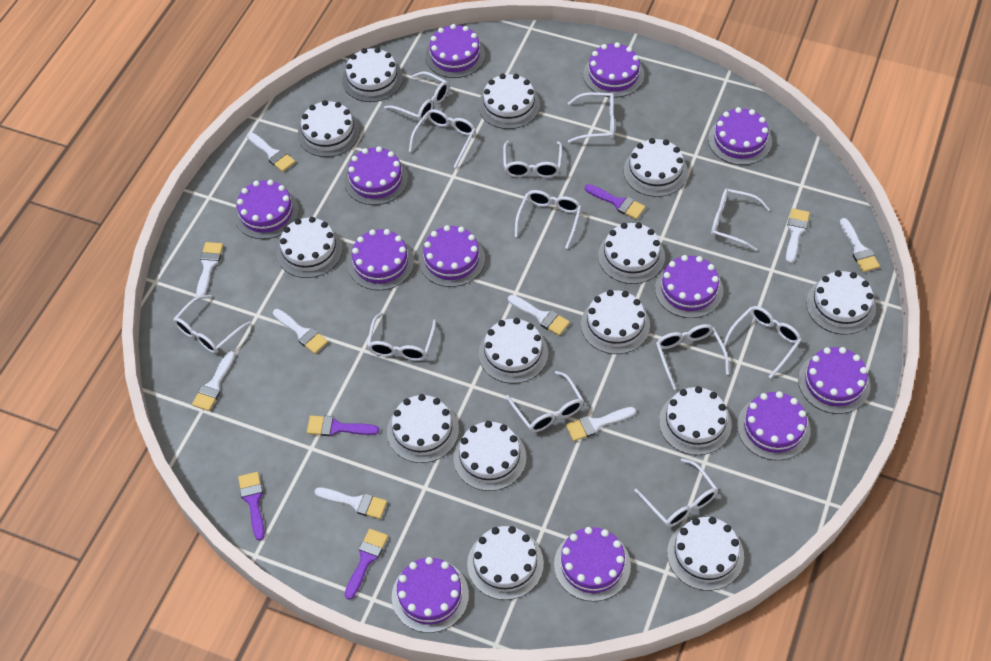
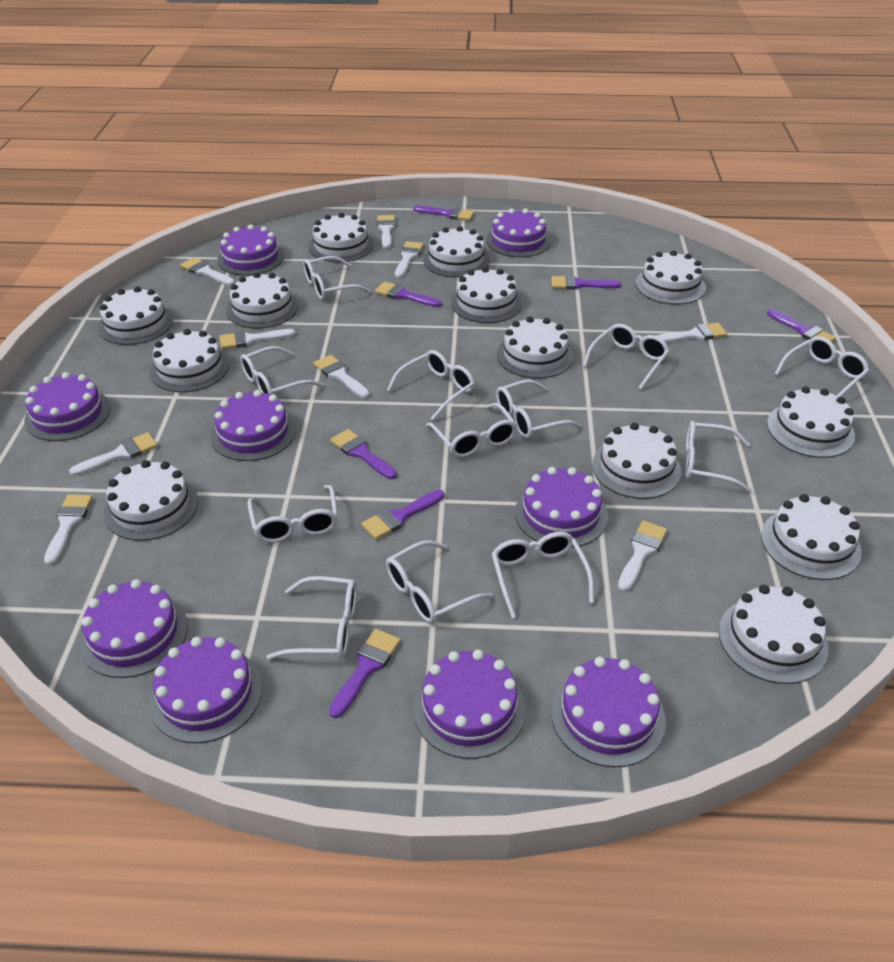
purple brush: 4 -> 7
purple cake: 12 -> 9
white cake: 14 -> 13

